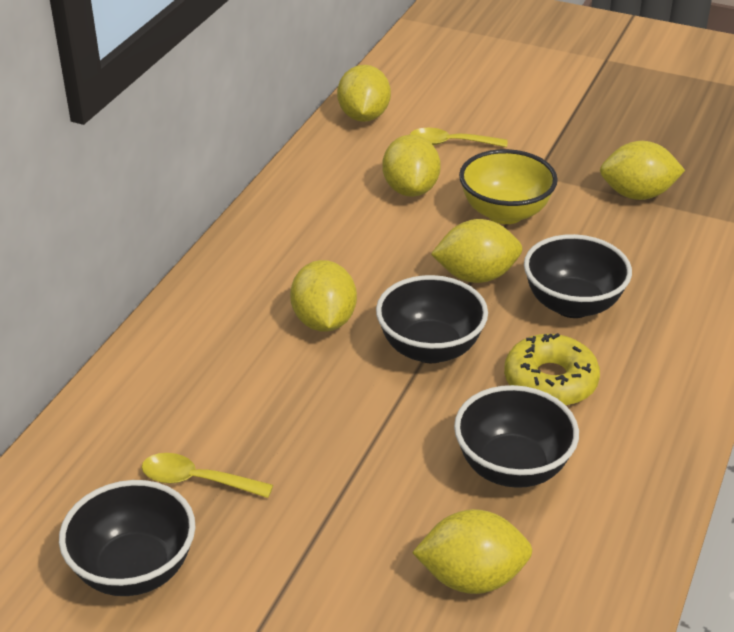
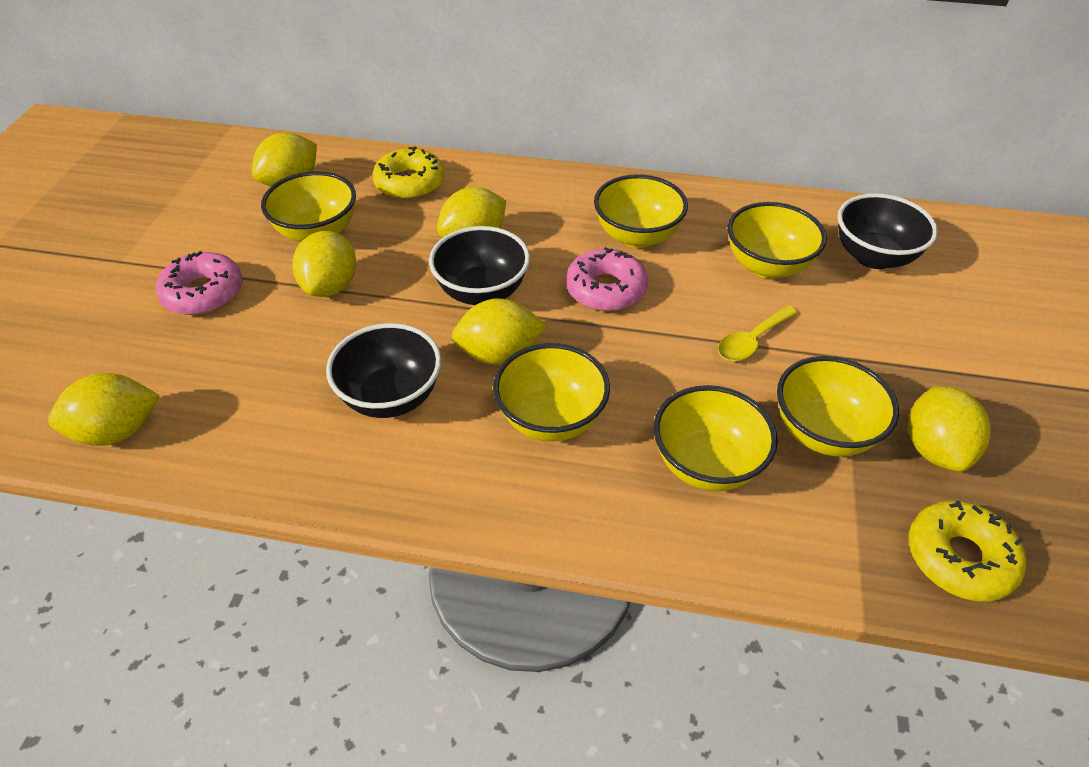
black bowl: 4 -> 3
pink donut: 0 -> 2
yellow bowl: 1 -> 6
yellow donut: 1 -> 2
yellow spoon: 2 -> 1

